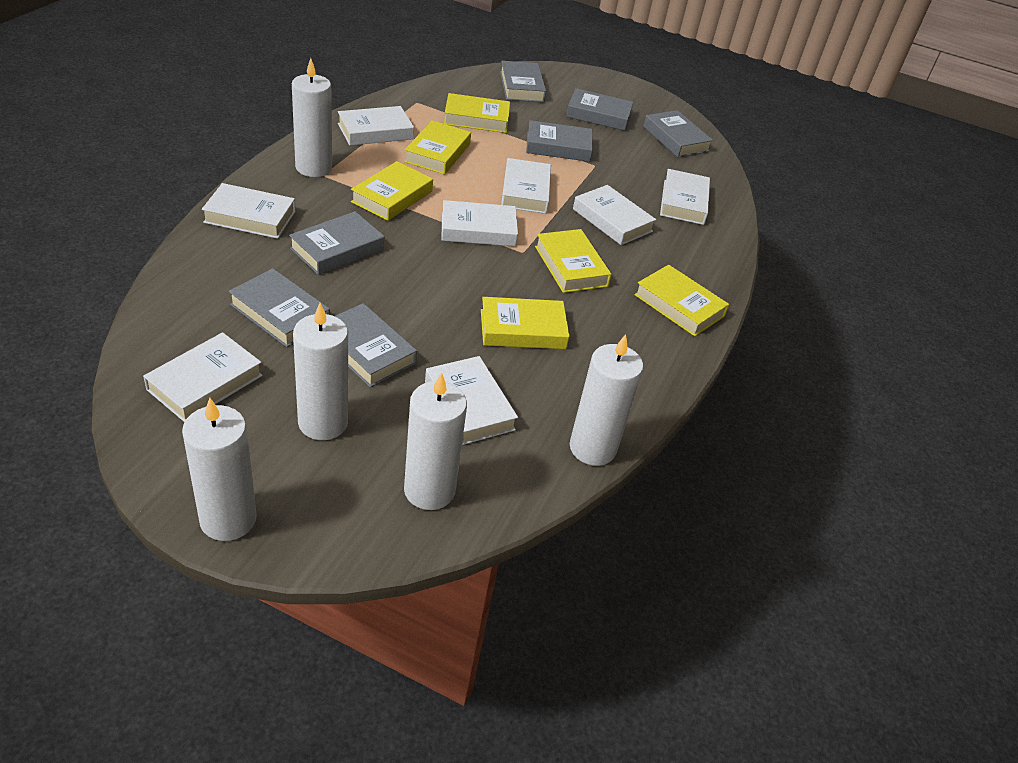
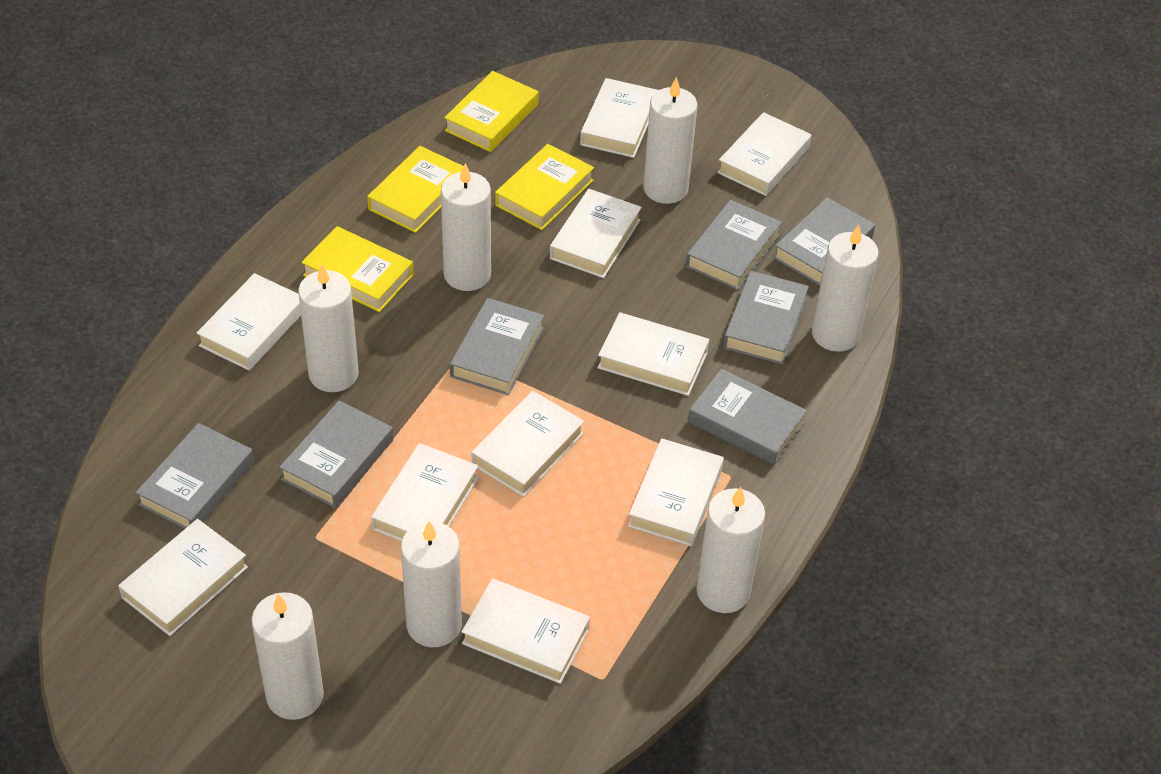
white book: 8 -> 10
white candle: 5 -> 7
yellow book: 6 -> 4

